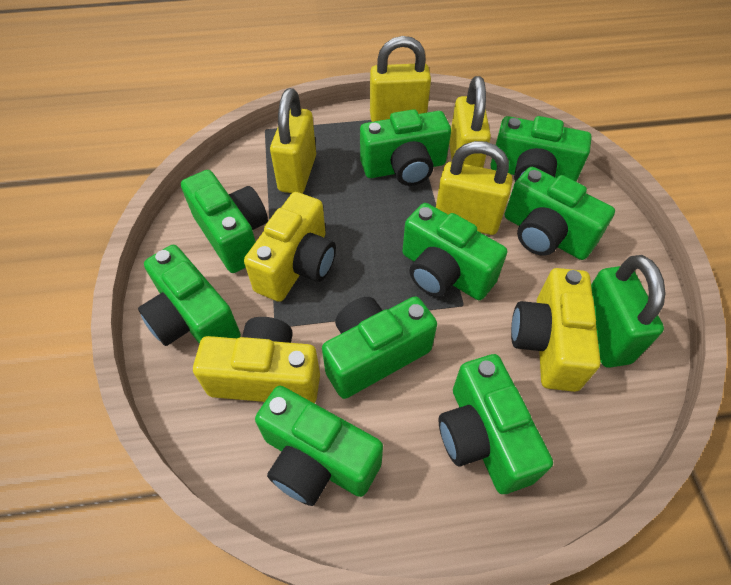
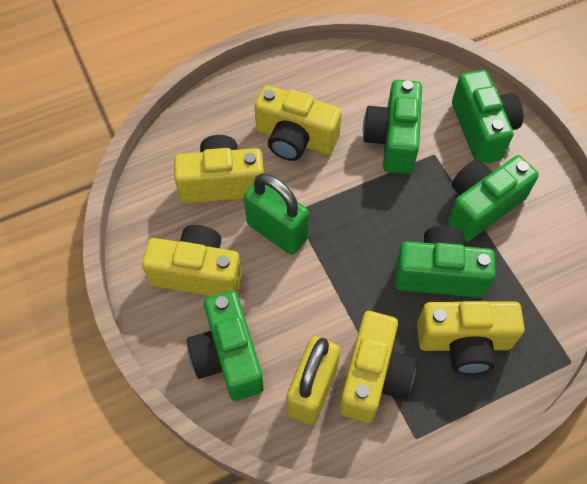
green camera: 9 -> 5
yellow camera: 3 -> 5
yellow padlock: 4 -> 1

